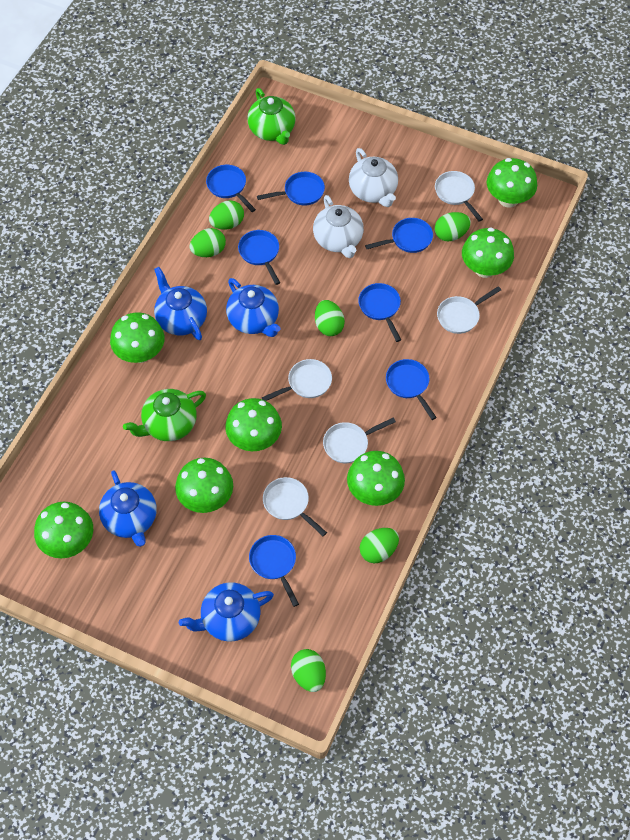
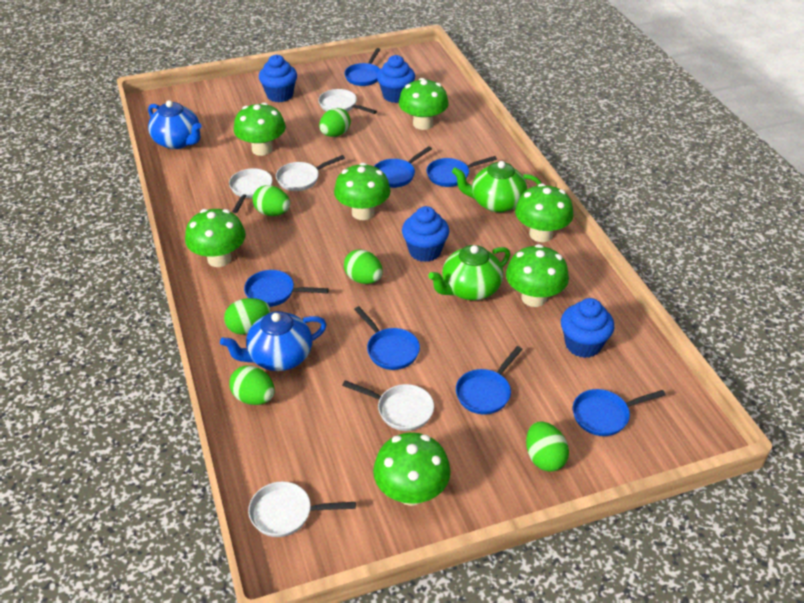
blue cupcake: 0 -> 4
blue teapot: 4 -> 2
white teapot: 2 -> 0

